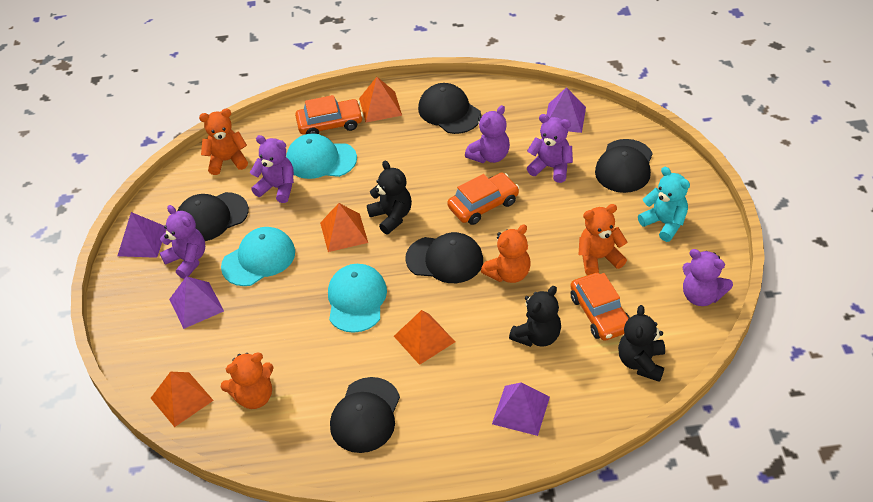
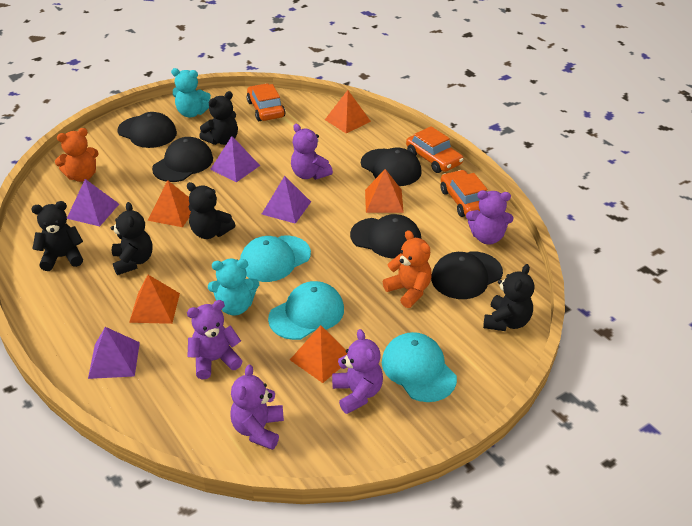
black teddy bear: 3 -> 5
orange pyramid: 4 -> 5
orange teddy bear: 4 -> 2
turquoise teddy bear: 1 -> 2

